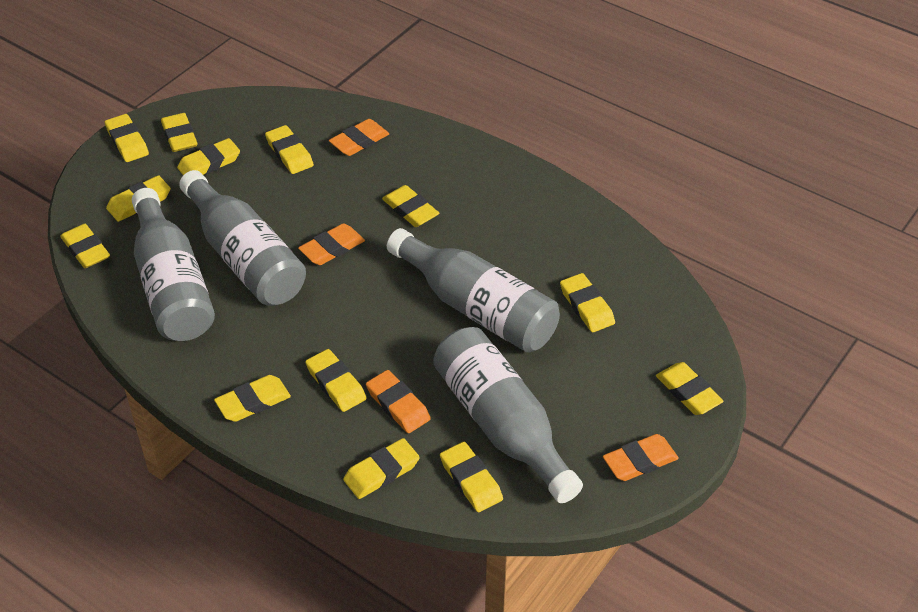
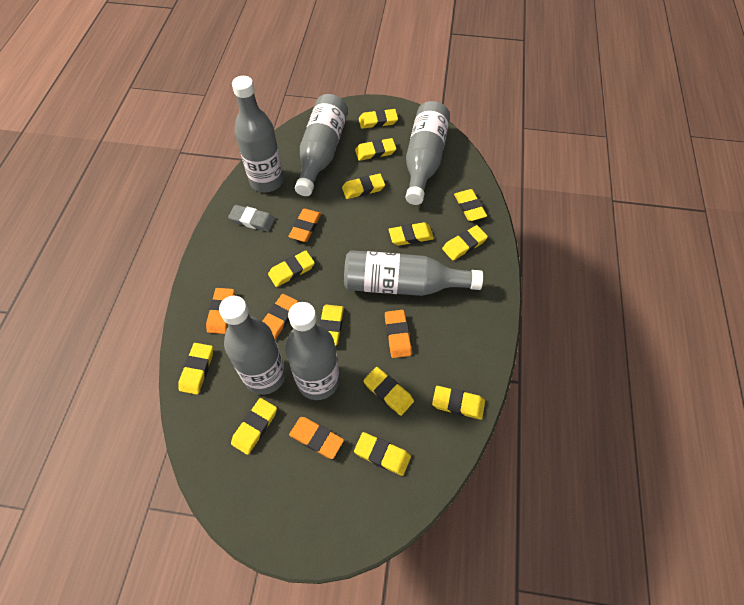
grey bottle: 4 -> 6
grey eraser: 0 -> 1
orange eraser: 4 -> 5

